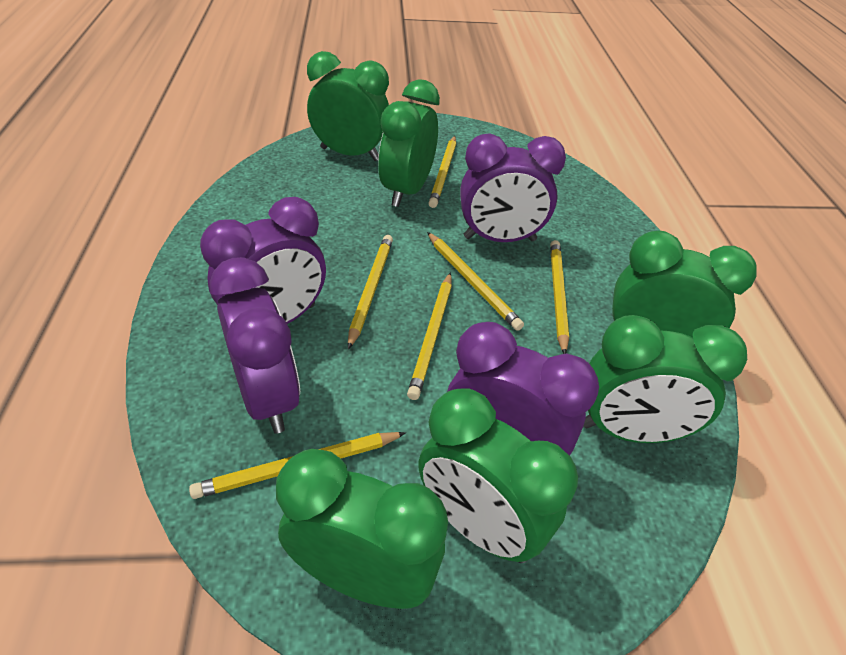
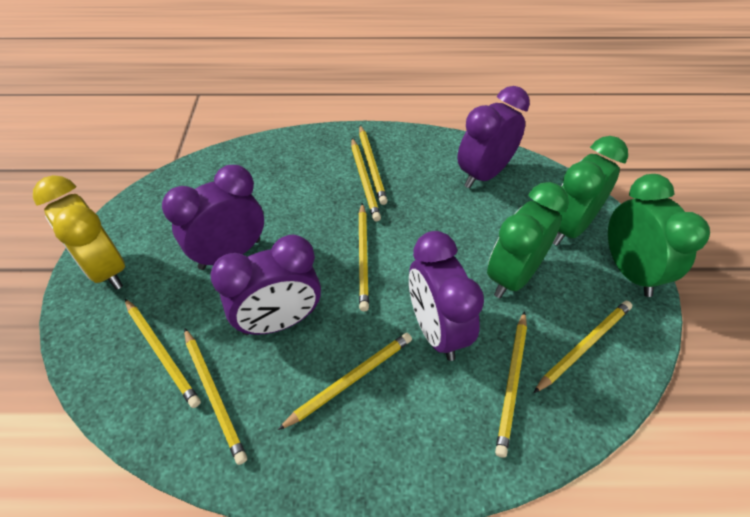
green clock: 6 -> 3
yellow clock: 0 -> 1
yellow pencil: 6 -> 8

